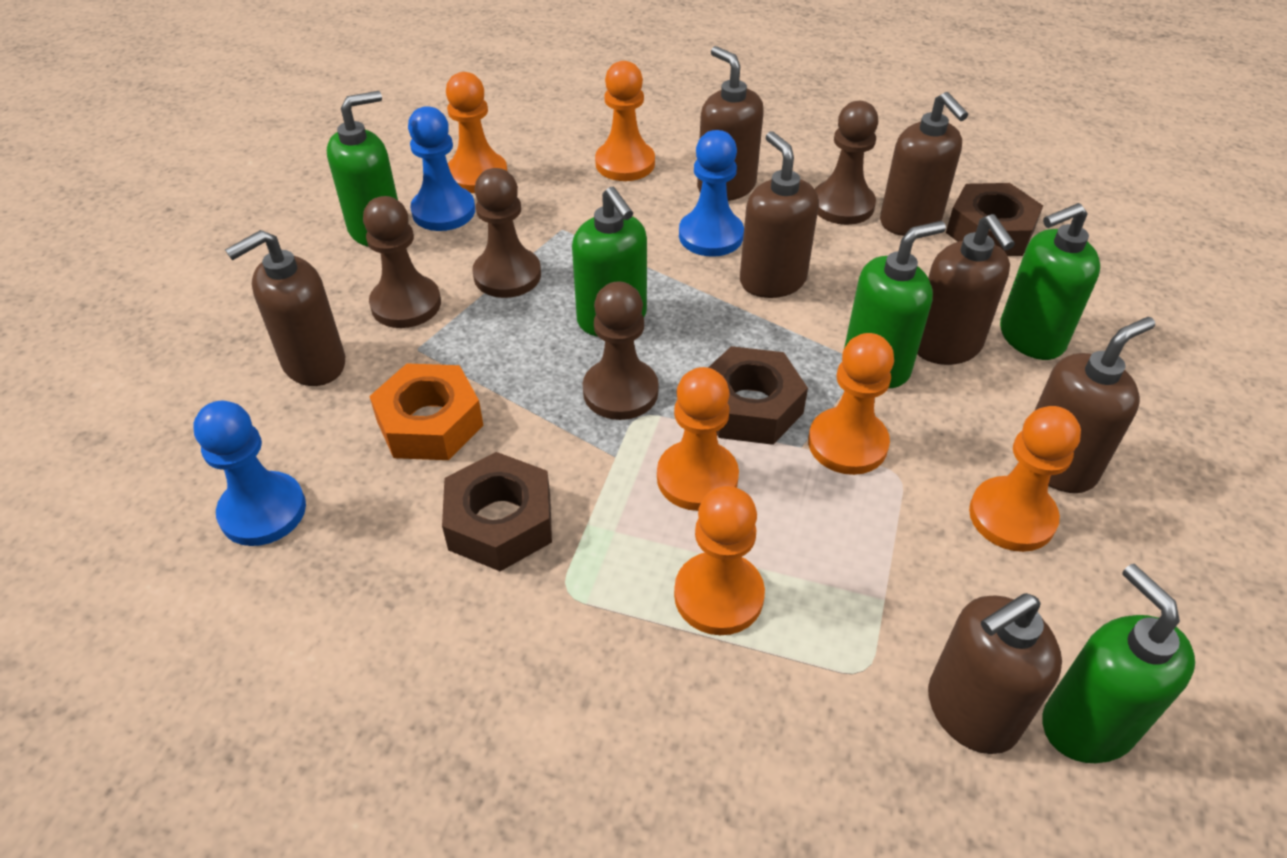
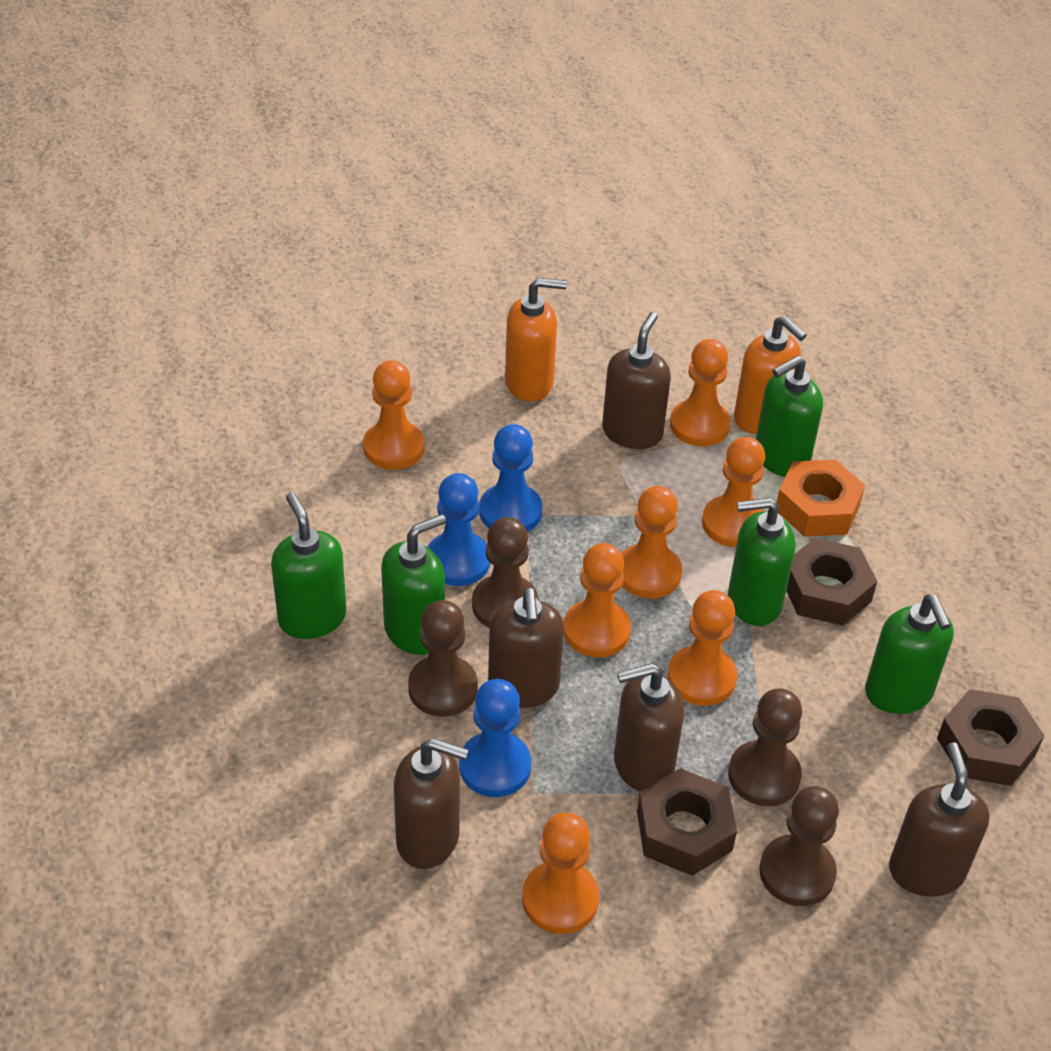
brown soap dispenser: 7 -> 5
orange pawn: 6 -> 7
orange soap dispenser: 0 -> 2

